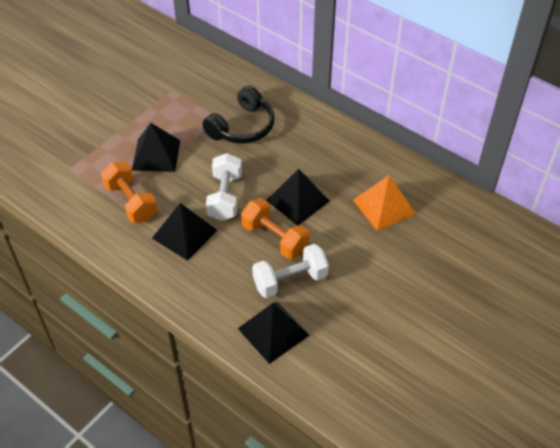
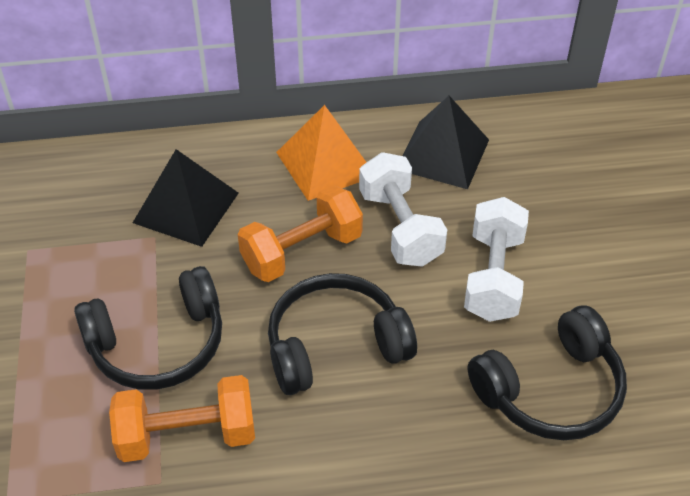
black headphones: 1 -> 3
black pyramid: 4 -> 2

